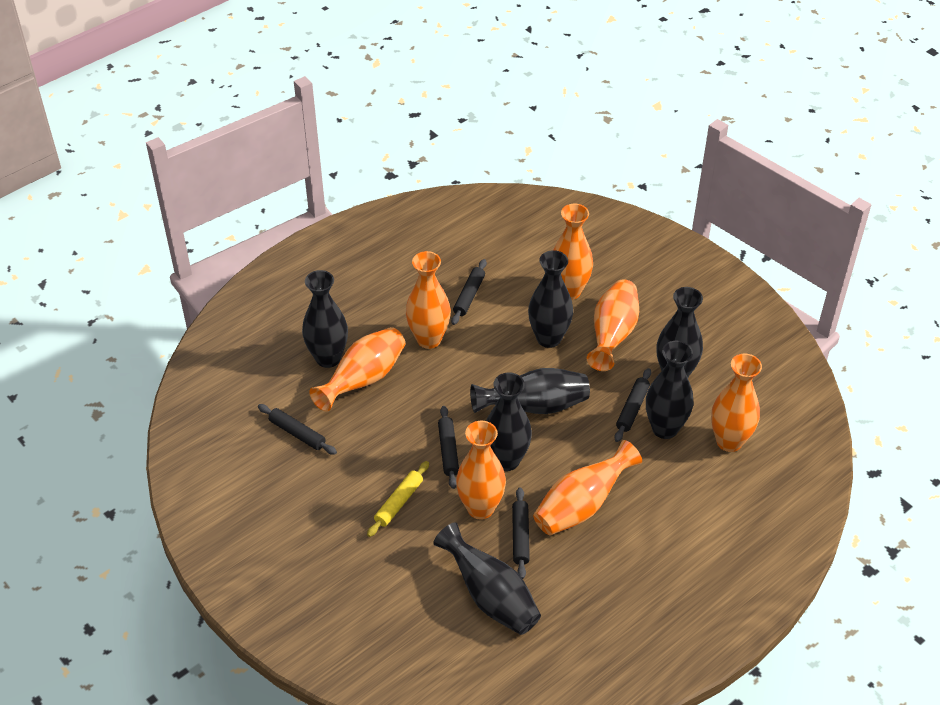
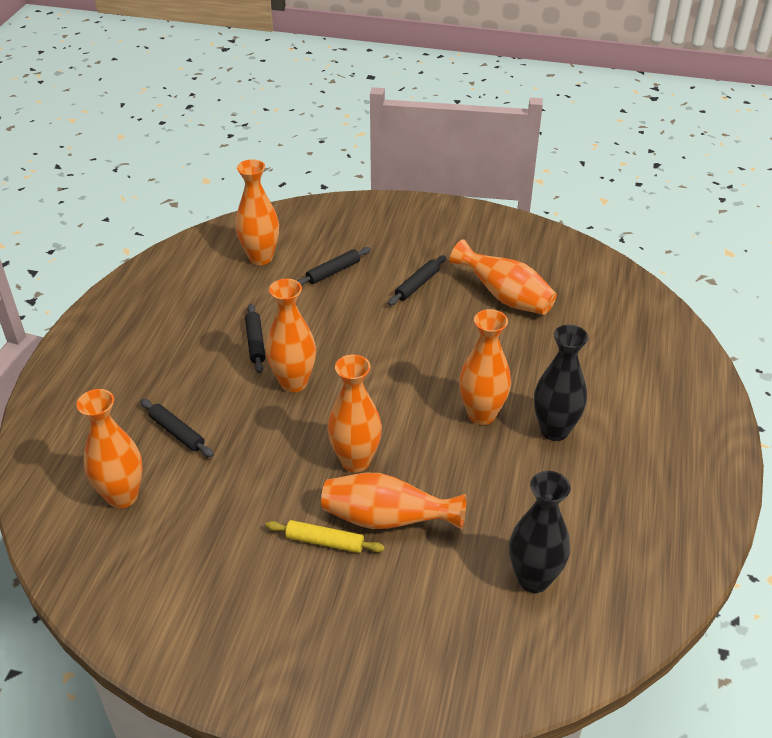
black rolling pin: 5 -> 4
black vase: 7 -> 2

